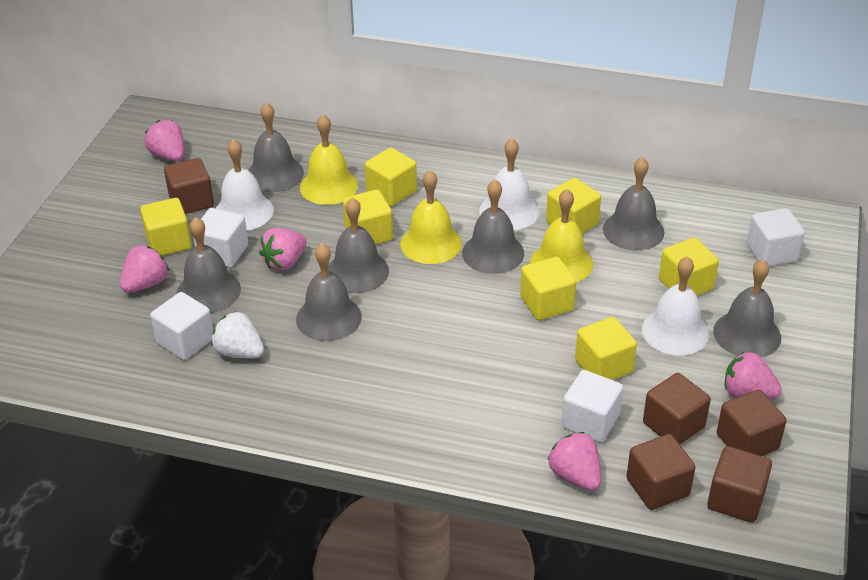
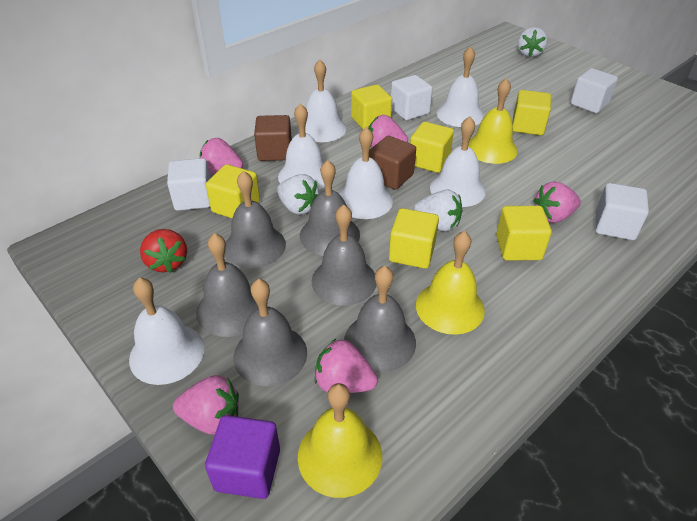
brown cube: 5 -> 2
grey bell: 7 -> 6
purple cube: 0 -> 1
red strawberry: 0 -> 1
white bell: 3 -> 6
white strawberry: 1 -> 3
yellow cube: 7 -> 6

